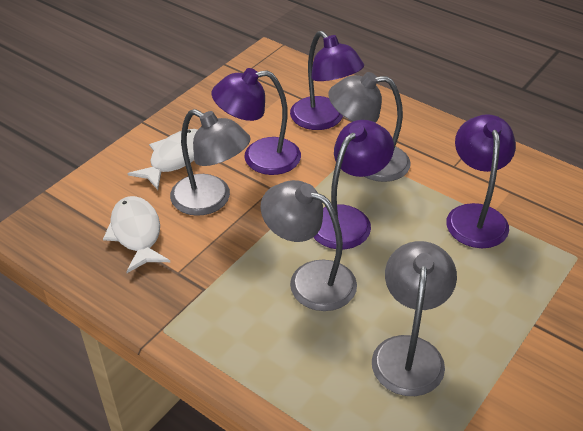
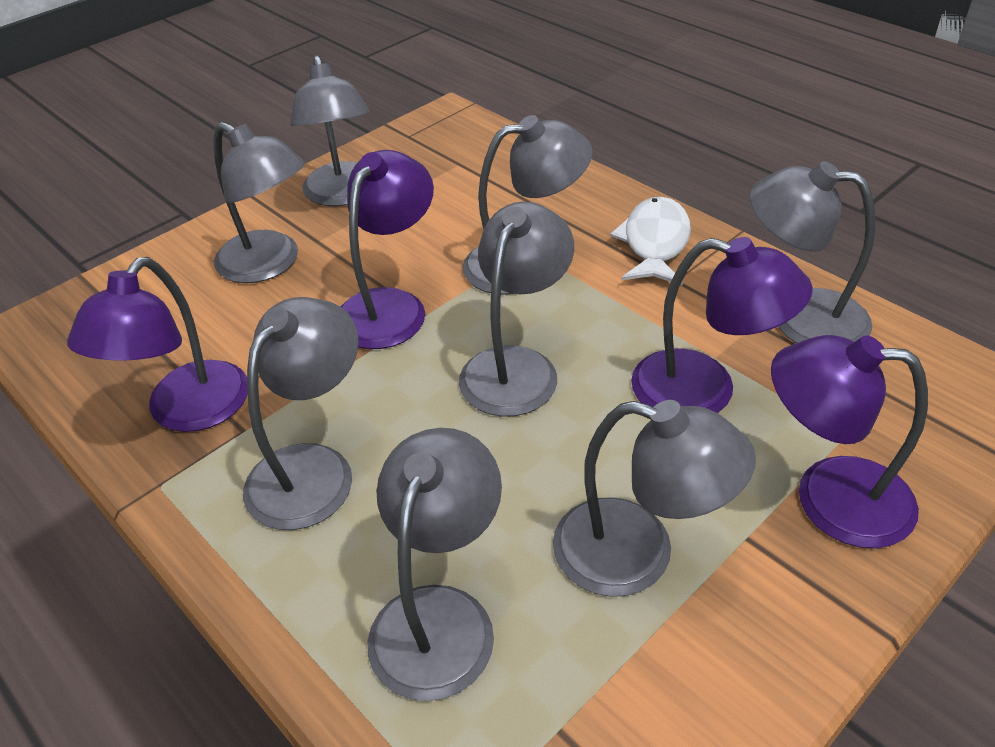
grey lamp: 4 -> 8
white fish: 2 -> 1

